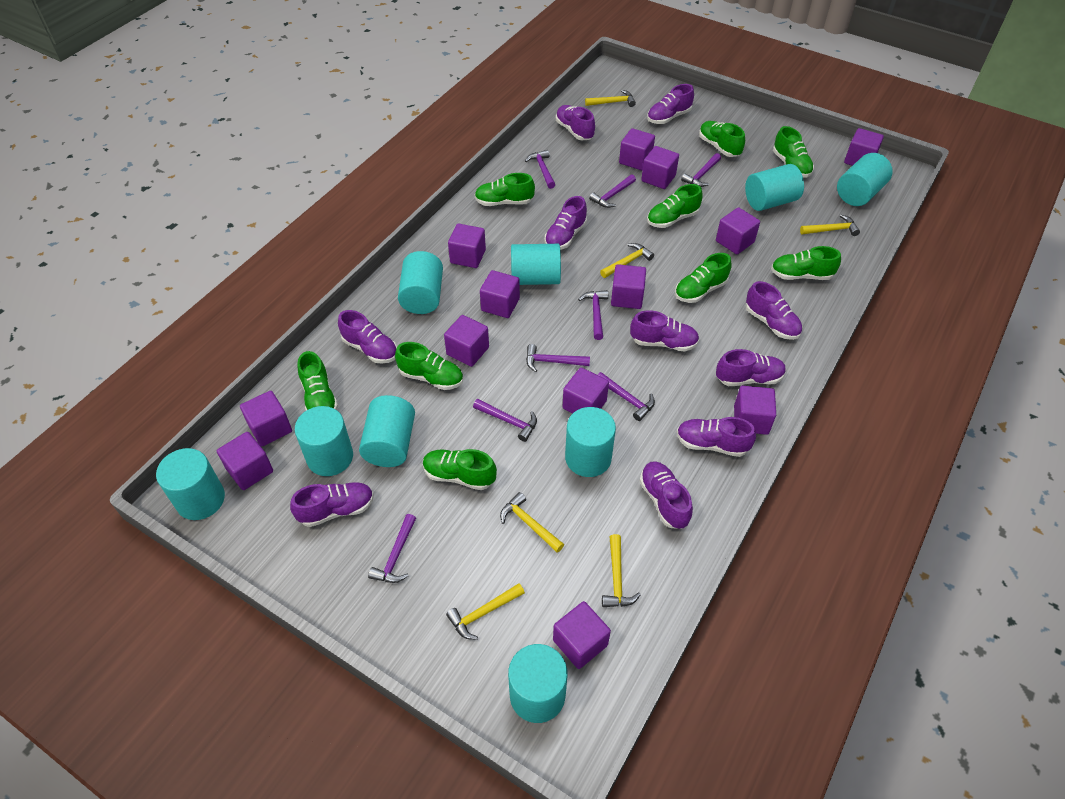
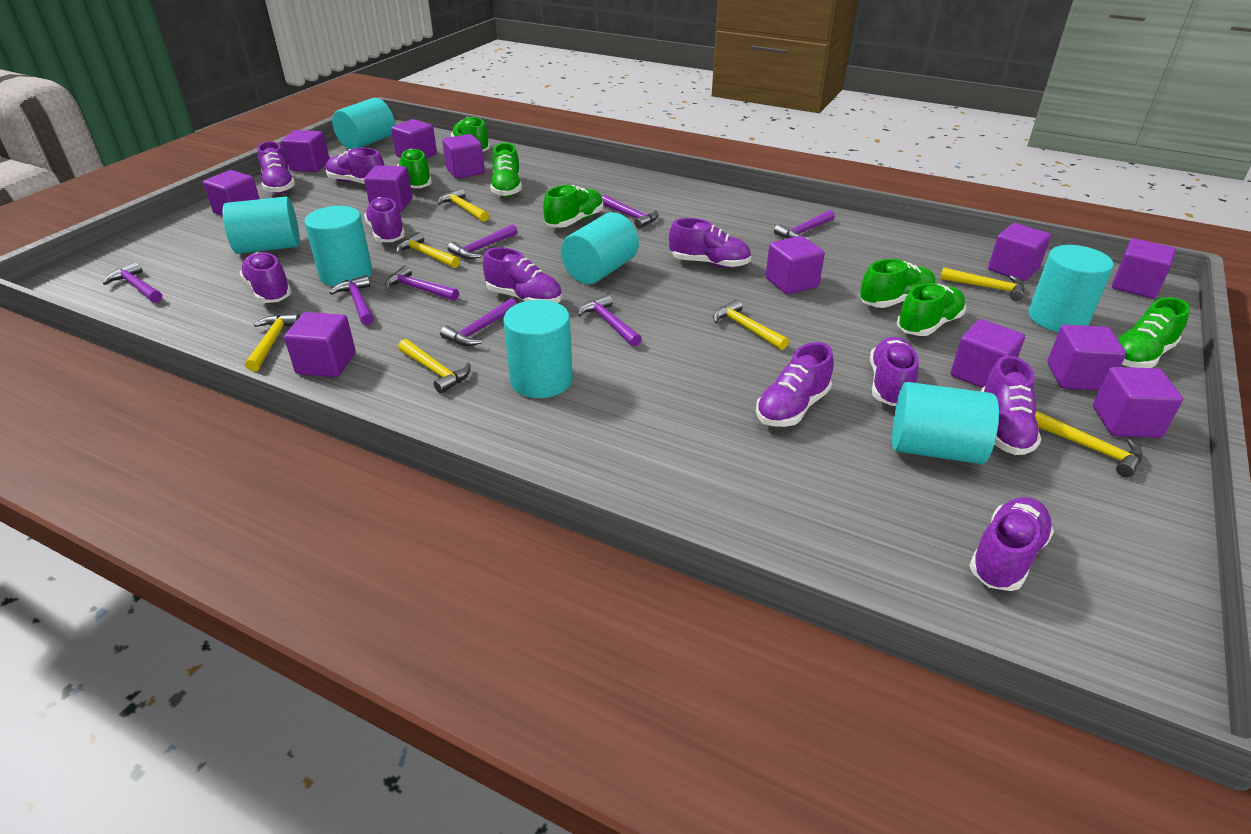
green shoe: 9 -> 7
purple cube: 13 -> 12
turquoise cylinder: 9 -> 7
yellow hammer: 6 -> 7

